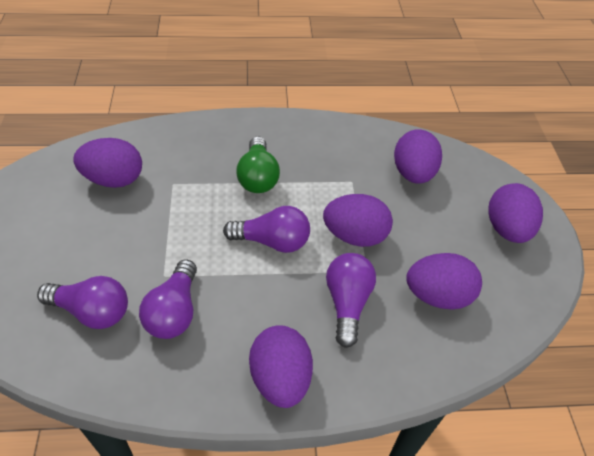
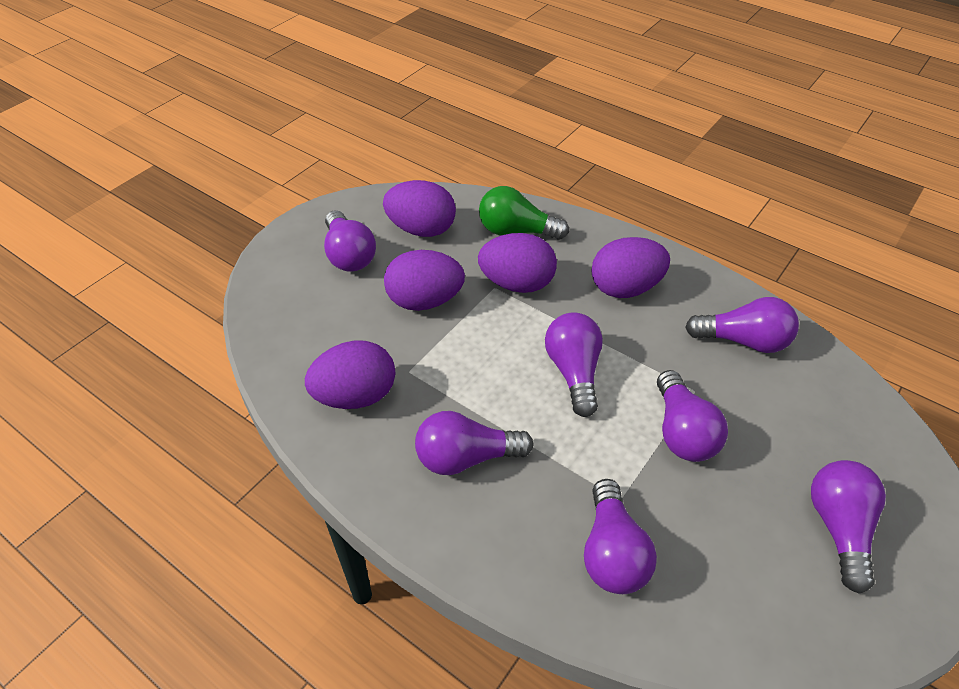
purple egg: 6 -> 5
purple light bulb: 4 -> 7

